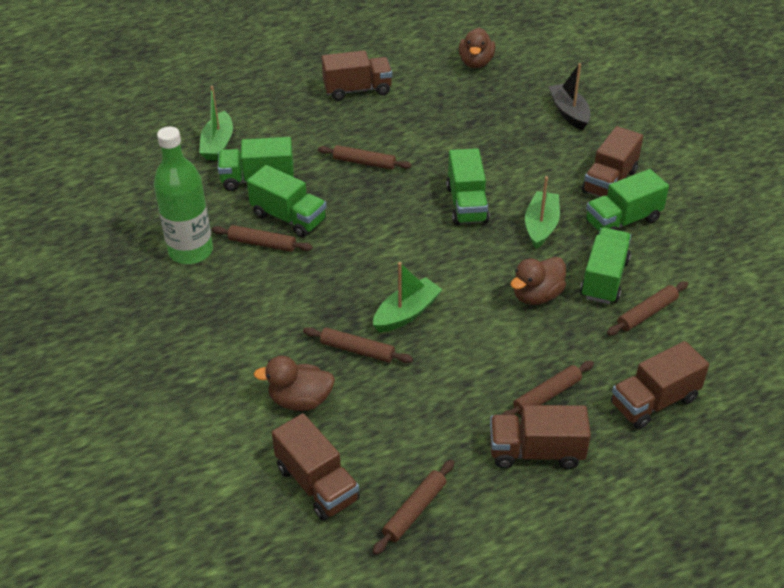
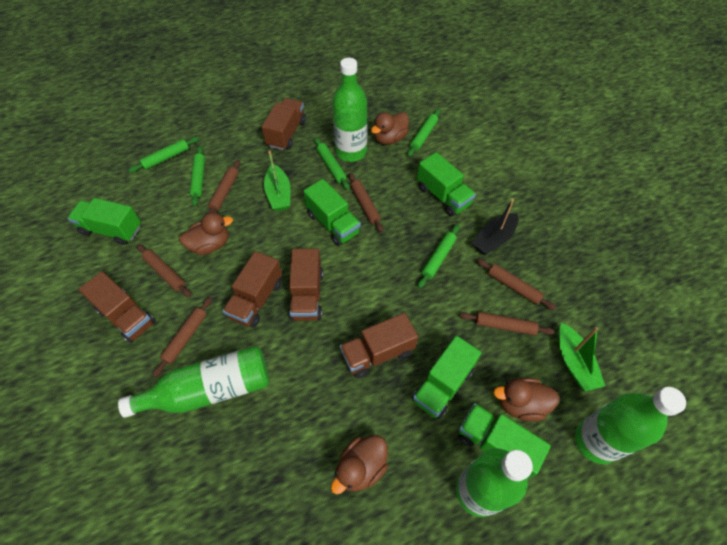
brown duck: 3 -> 4
green boat: 3 -> 2
green bottle: 1 -> 4
green rolling pin: 0 -> 5

